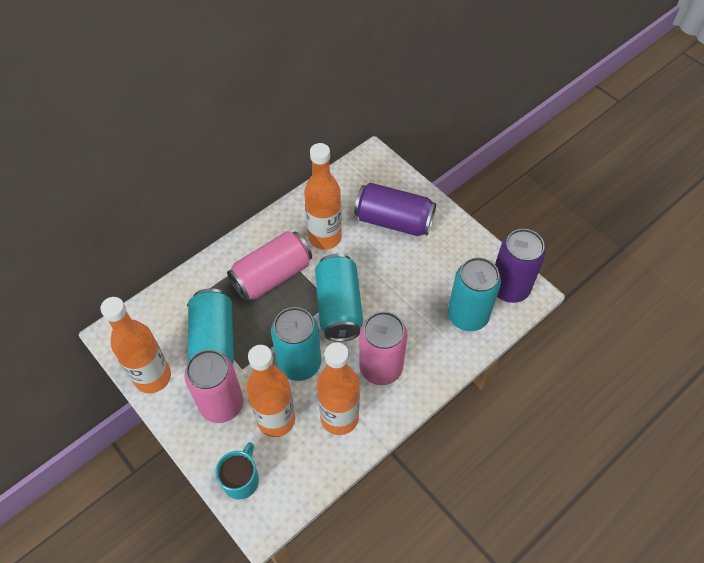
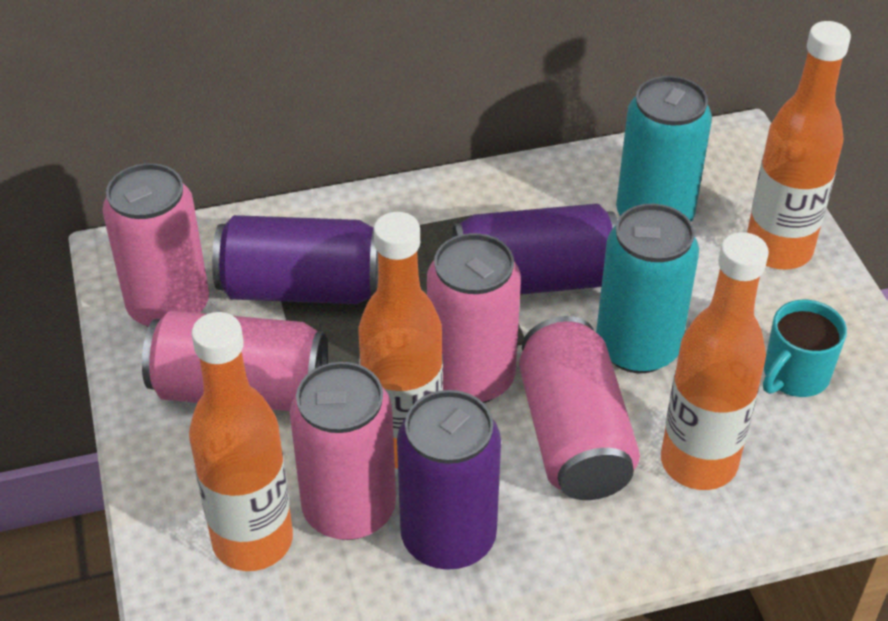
pink can: 3 -> 5
purple can: 2 -> 3
turquoise can: 4 -> 2

